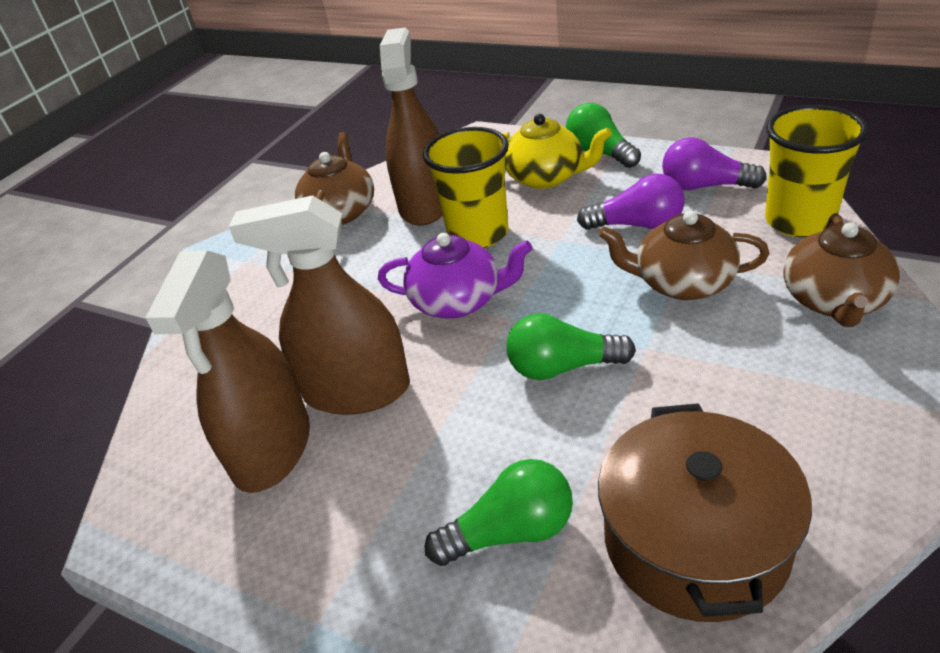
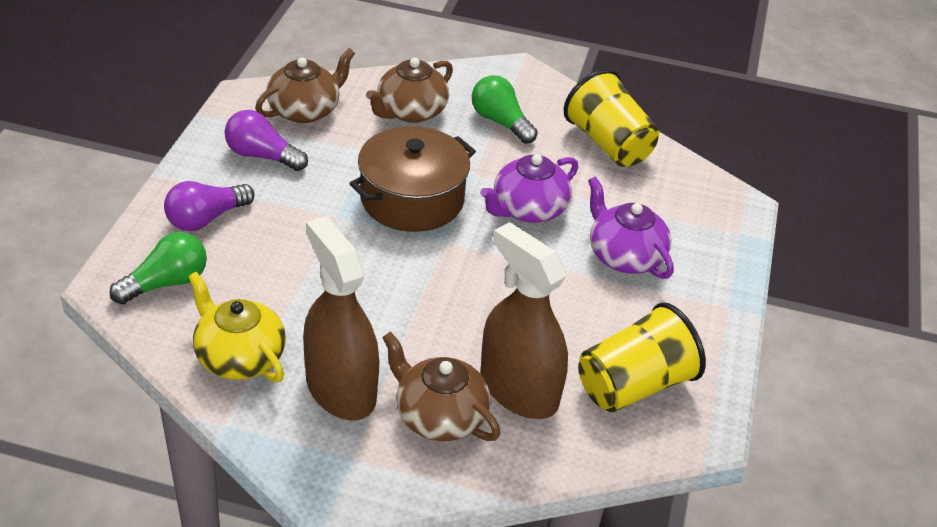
brown spray bottle: 3 -> 2
green light bulb: 3 -> 2
purple teapot: 1 -> 2

